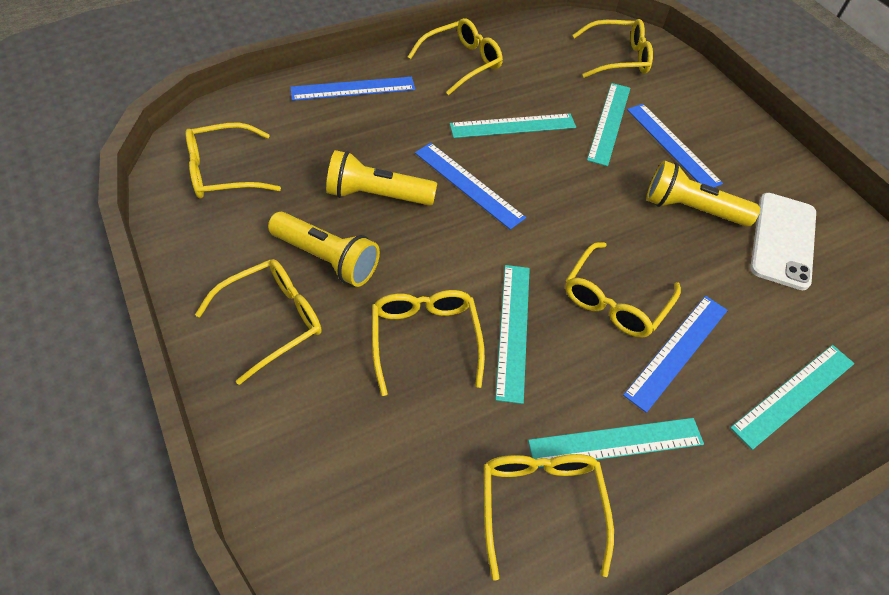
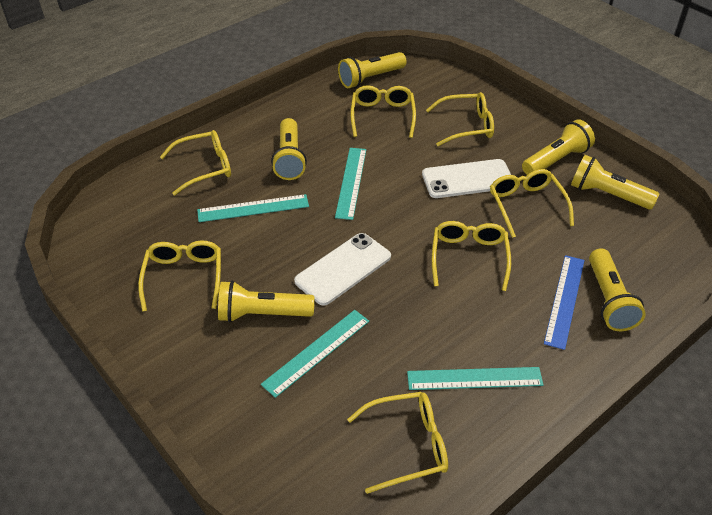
blue ruler: 4 -> 1
turquoise ruler: 5 -> 4
white phone: 1 -> 2
yellow flashlight: 3 -> 6

